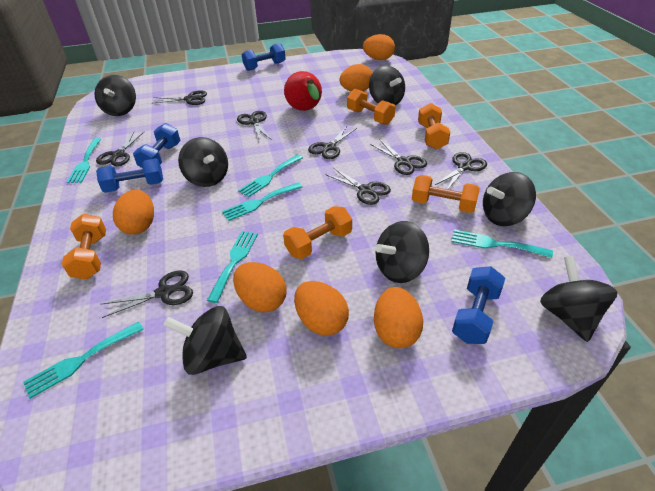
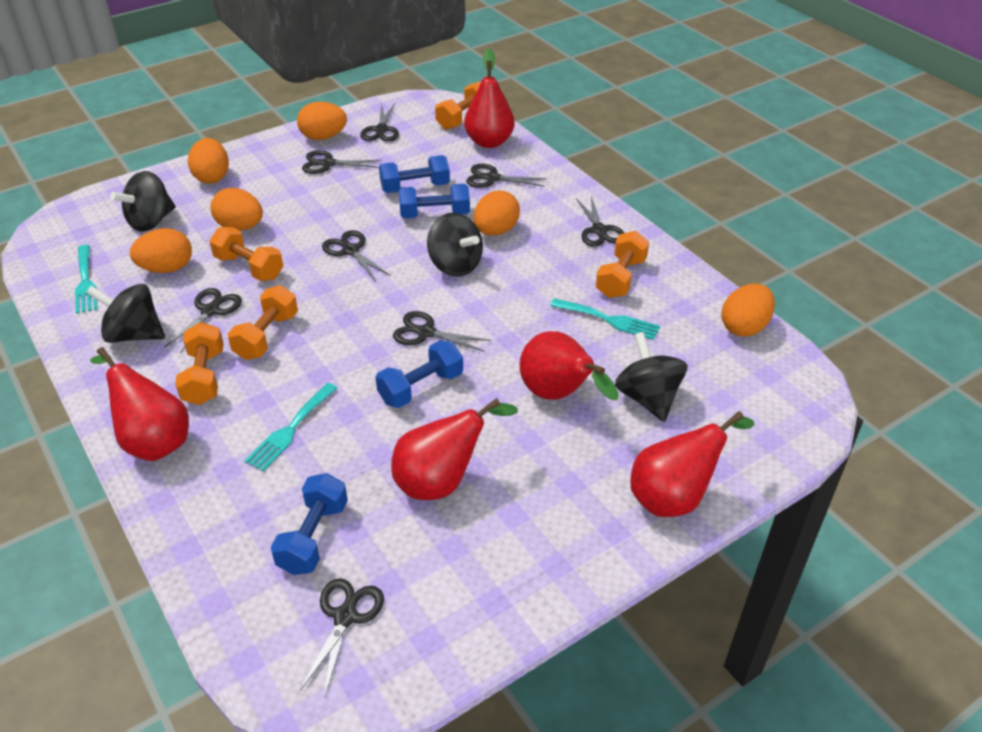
black spinning top: 7 -> 4
red pear: 1 -> 5
turquoise fork: 6 -> 3

